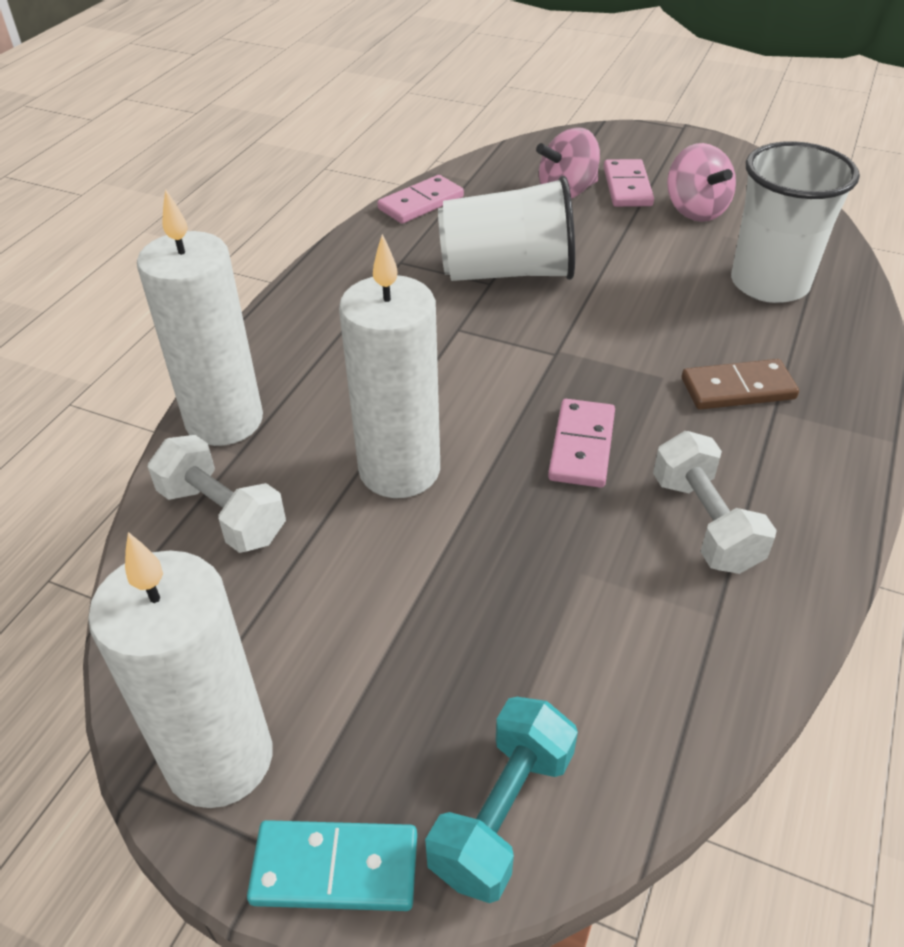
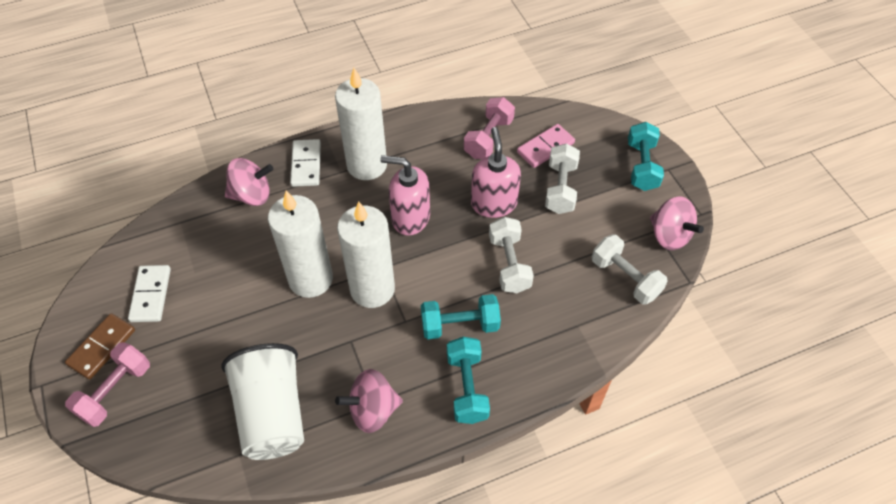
pink domino: 3 -> 1
pink dumbbell: 0 -> 2
pink soap dispenser: 0 -> 2
pink spinning top: 2 -> 3
turquoise domino: 1 -> 0
turquoise dumbbell: 1 -> 3
white cup: 2 -> 1
white domino: 0 -> 2
white dumbbell: 2 -> 3

